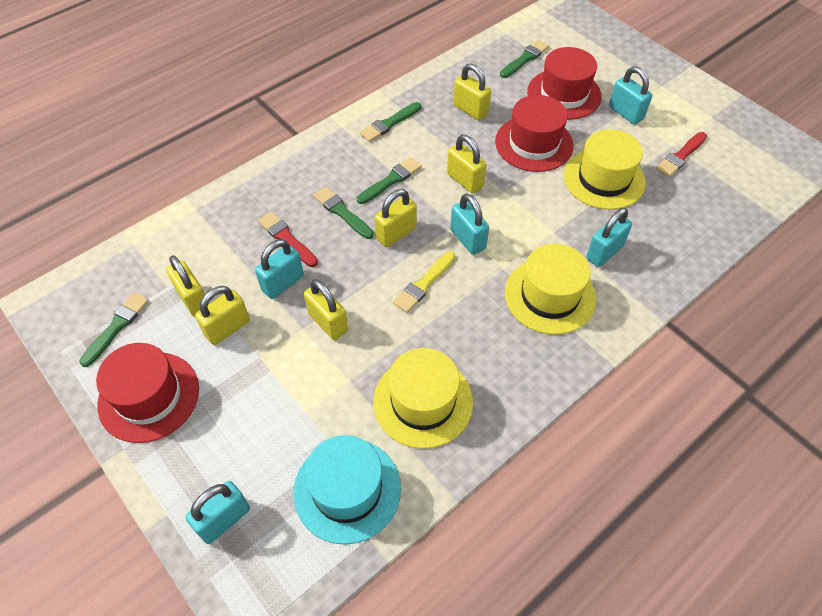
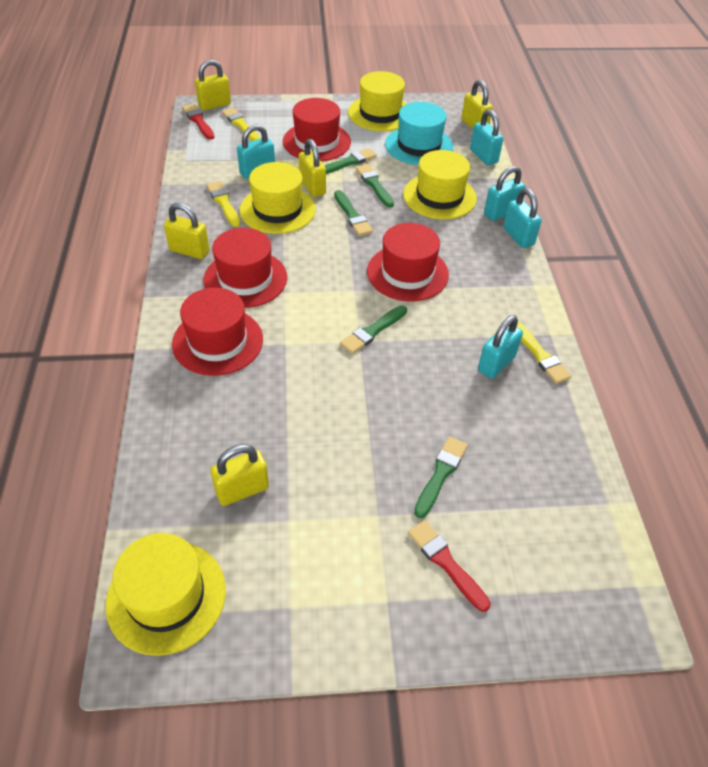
red hat: 3 -> 4
yellow brush: 1 -> 3
yellow hat: 3 -> 4
yellow padlock: 6 -> 5

